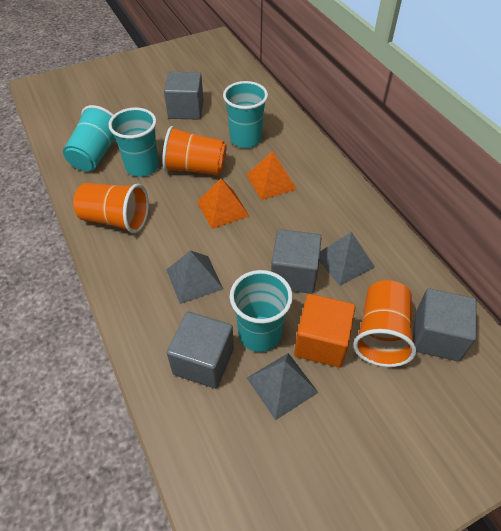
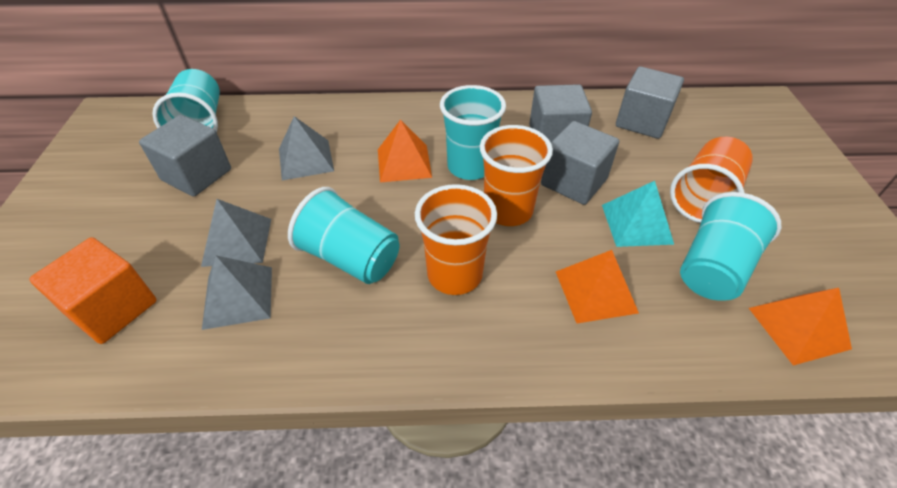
orange pyramid: 2 -> 3
turquoise pyramid: 0 -> 1

